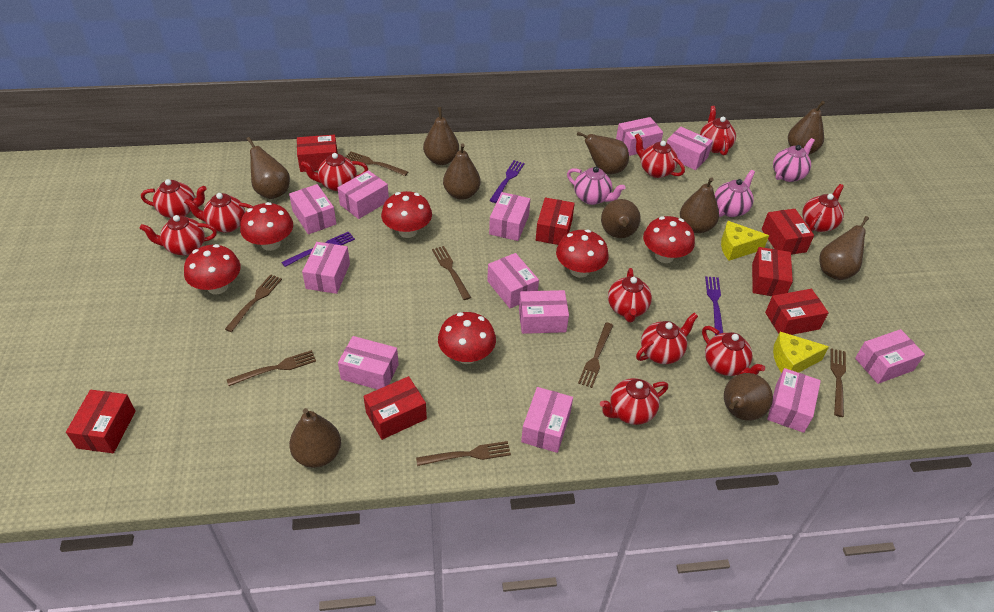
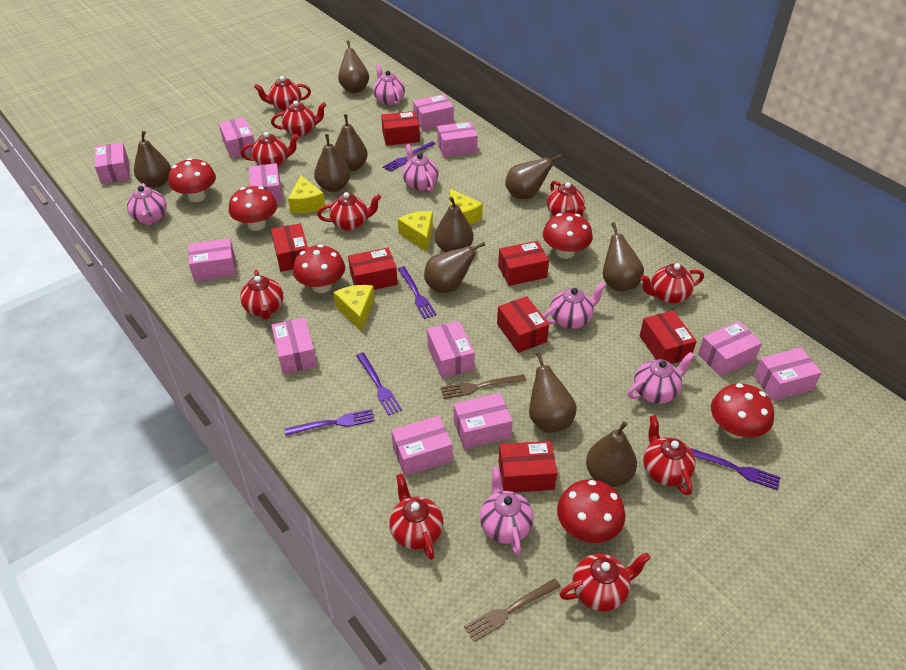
brown fork: 7 -> 2
pink teapot: 3 -> 6
purple fork: 3 -> 5
red teapot: 11 -> 10
yellow cheese: 2 -> 4

